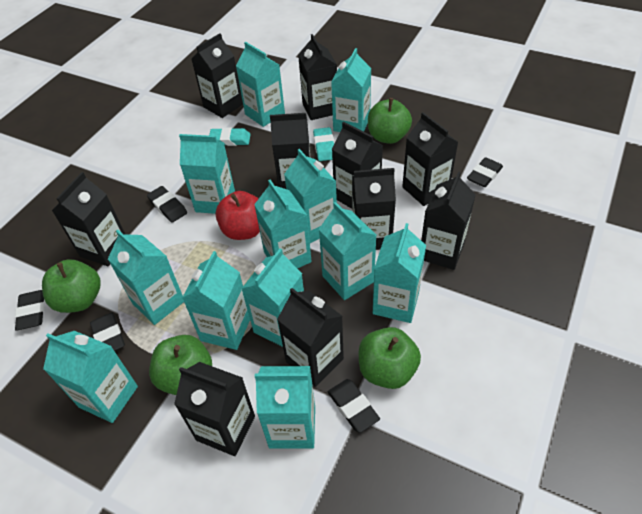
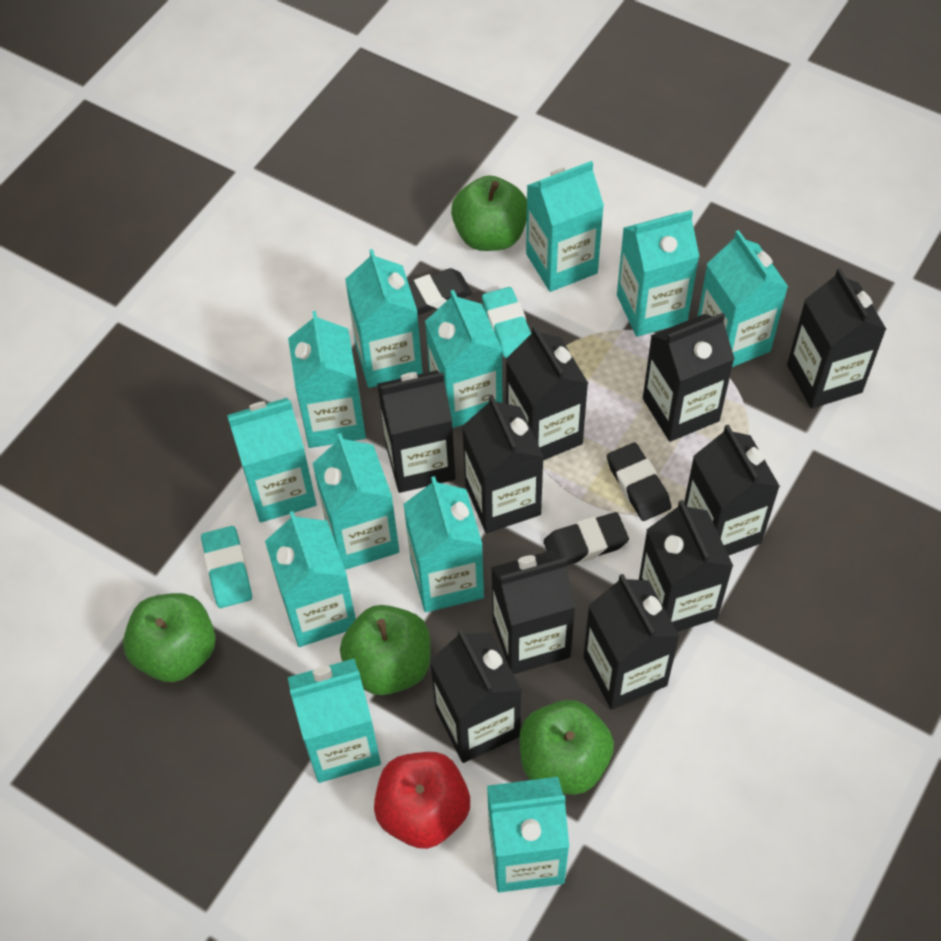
black eraser: 5 -> 3

